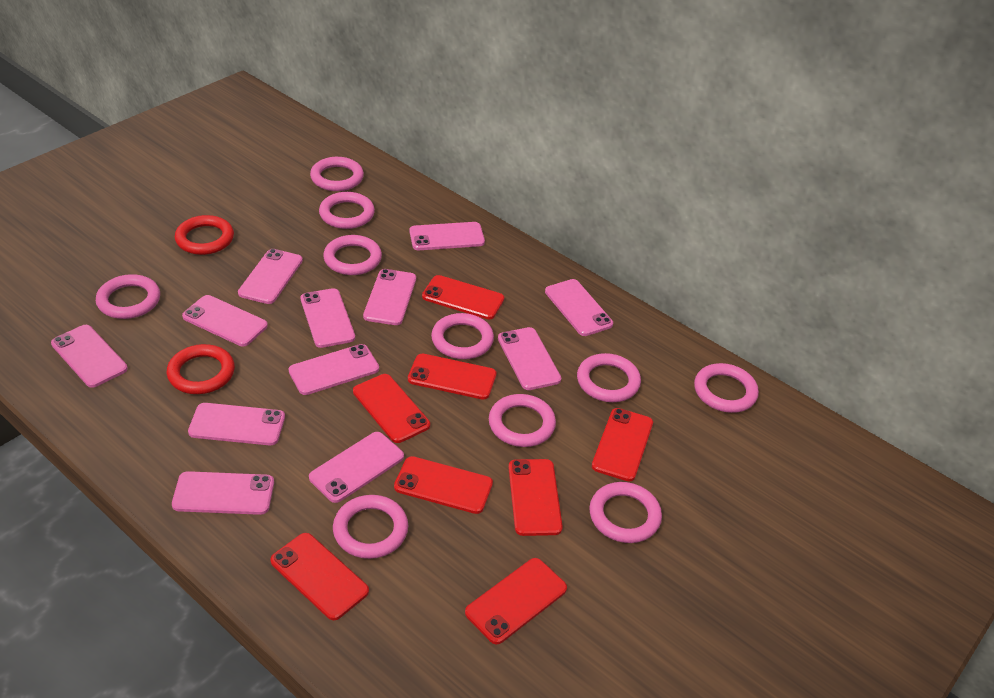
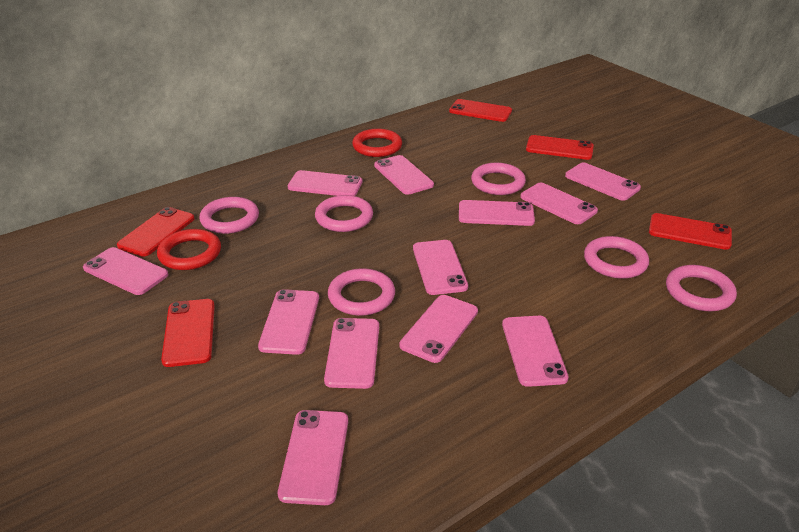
pink ring: 10 -> 6
red phone: 8 -> 5

